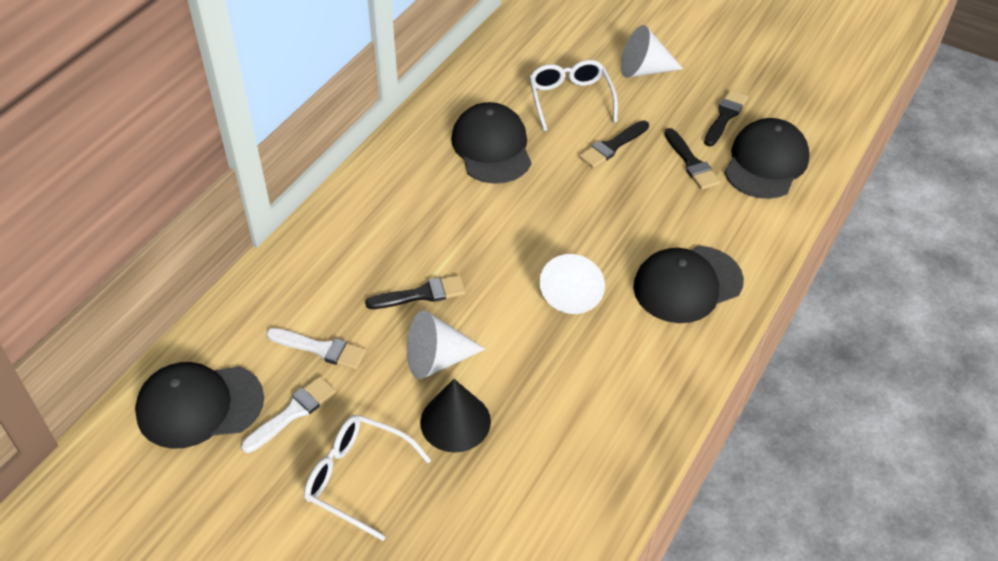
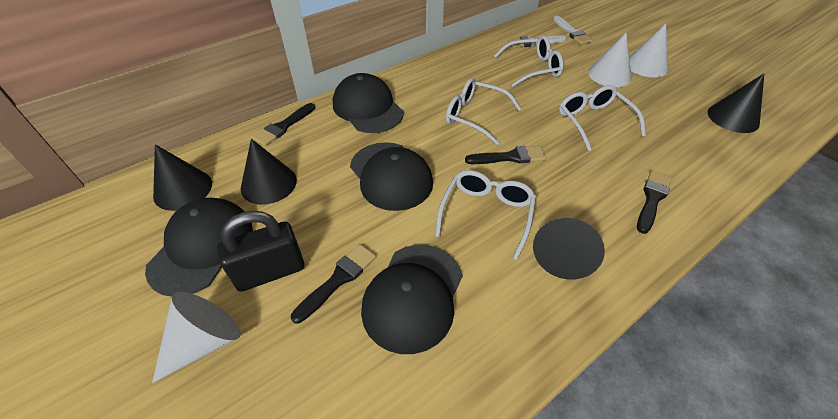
black cone: 1 -> 4
black padlock: 0 -> 1
white glasses: 2 -> 4

